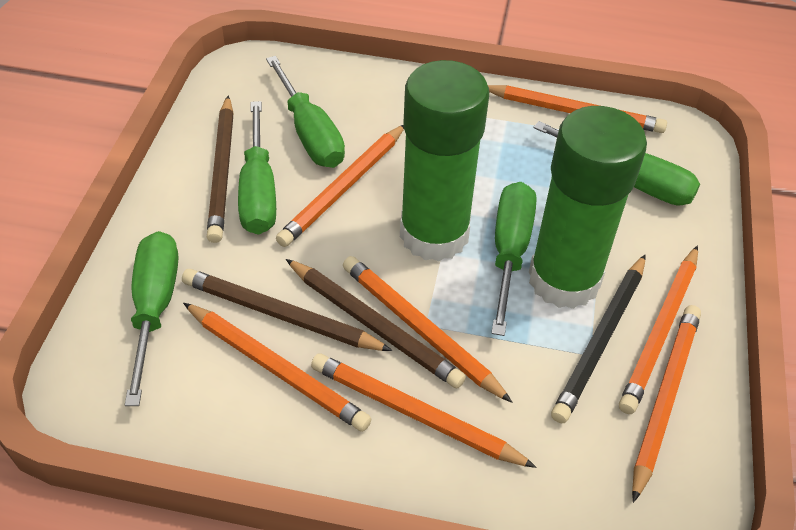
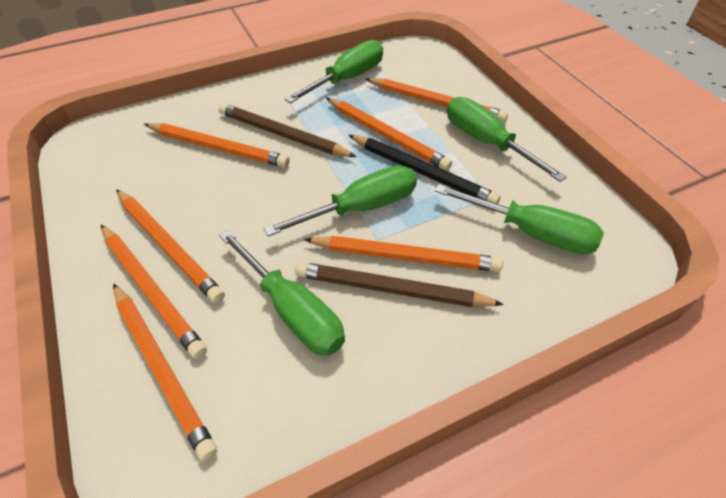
brown pencil: 3 -> 2
green glue stick: 2 -> 0

